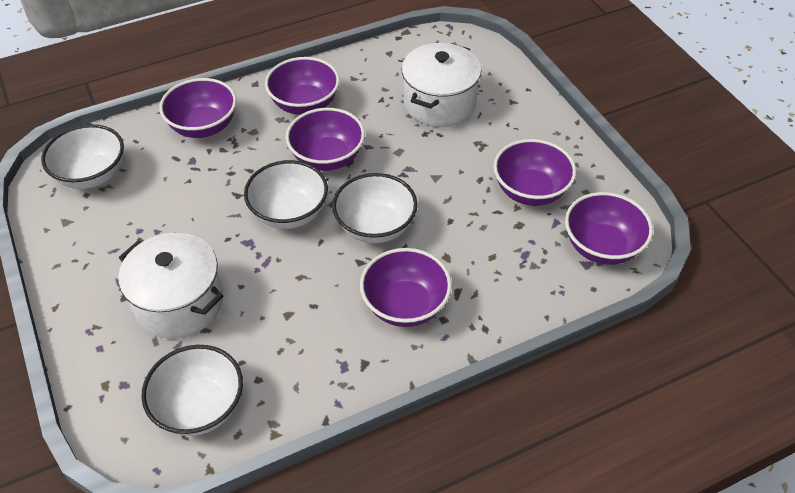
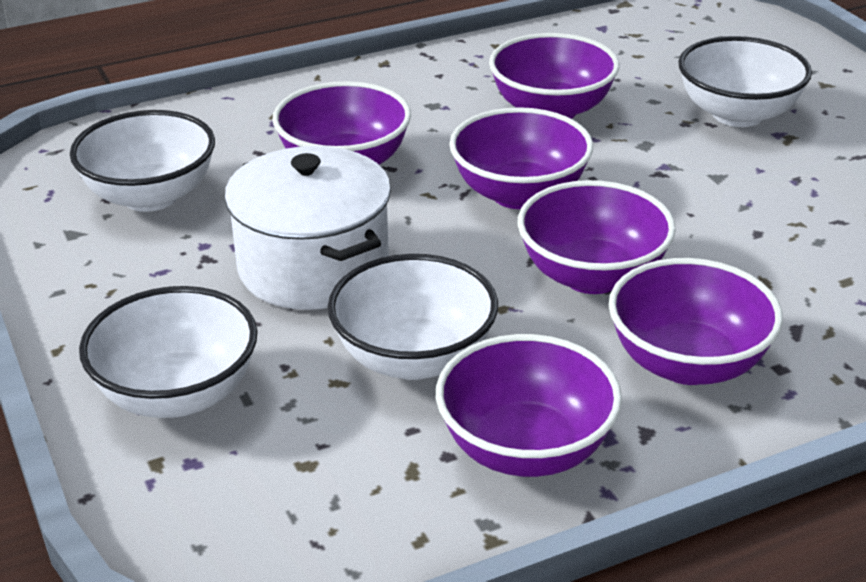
white pot: 2 -> 1

